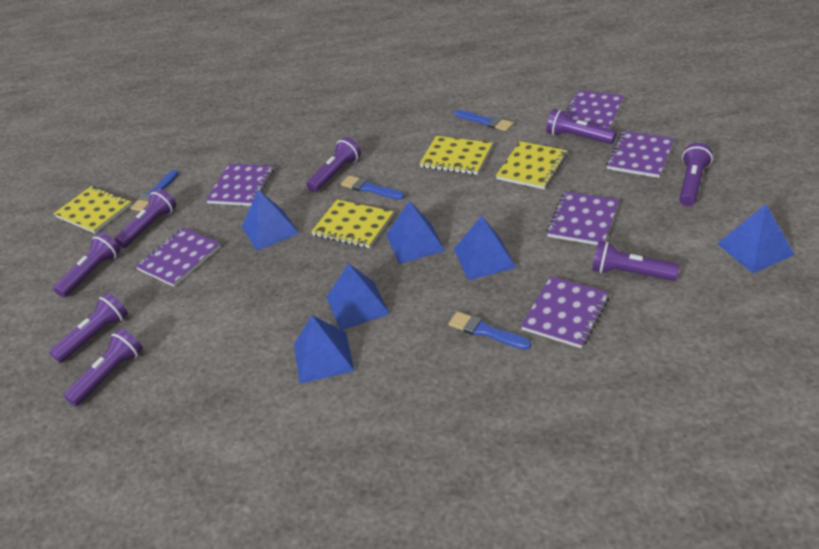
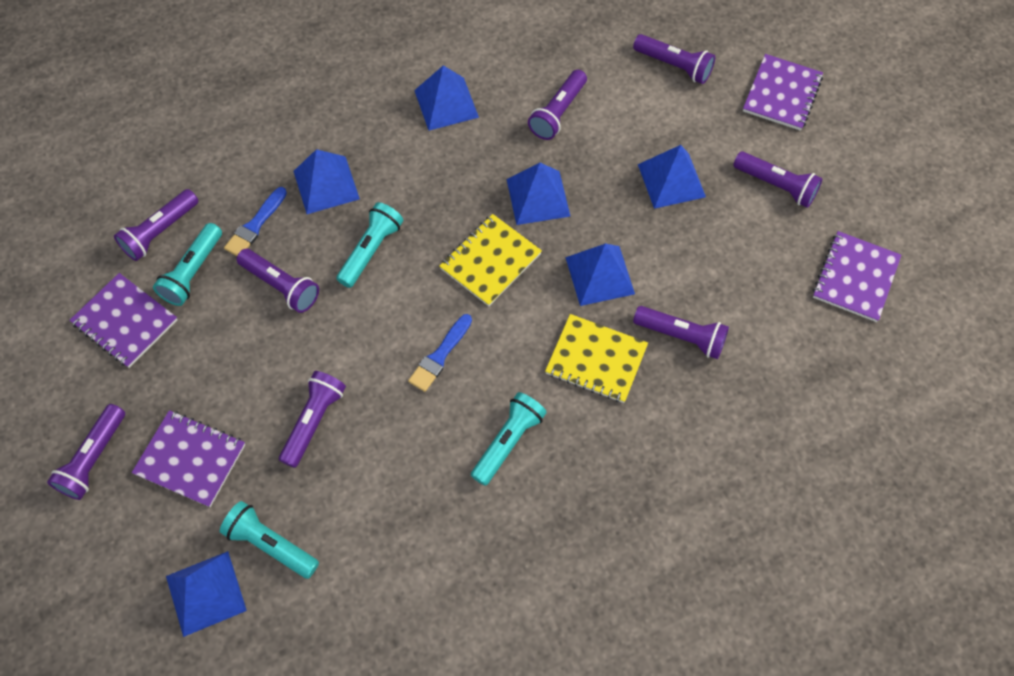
blue brush: 4 -> 2
purple notebook: 6 -> 4
turquoise flashlight: 0 -> 4
yellow notebook: 4 -> 2

